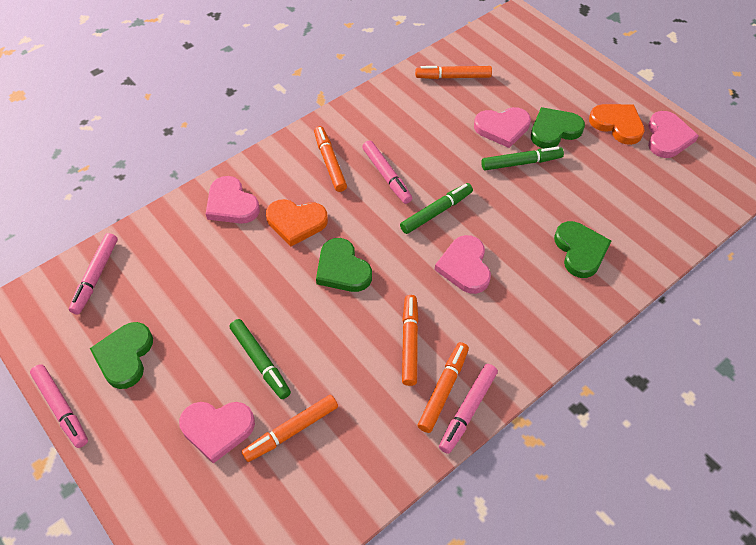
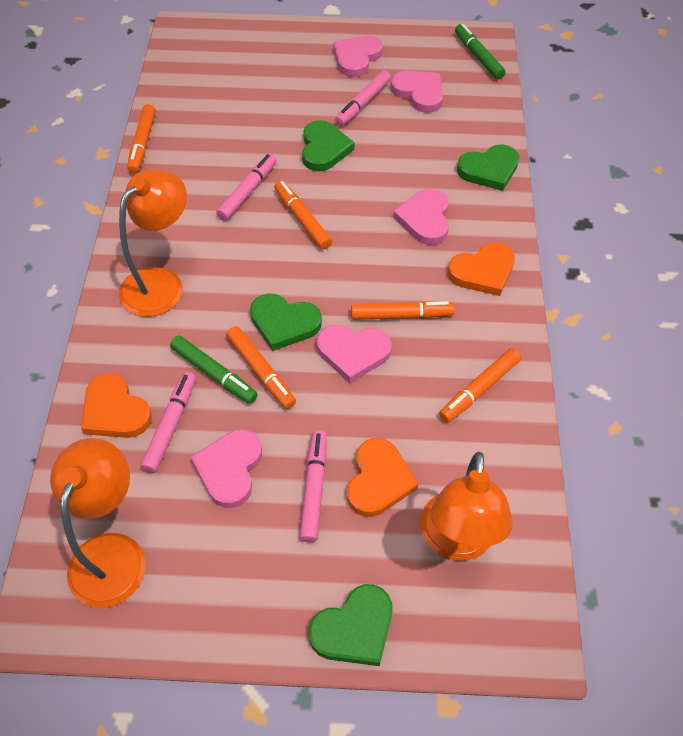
green marker: 3 -> 2
orange heart: 2 -> 3
orange lamp: 0 -> 3

